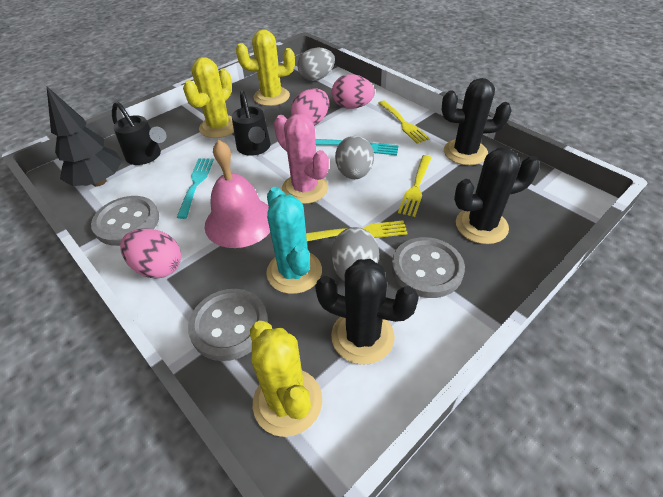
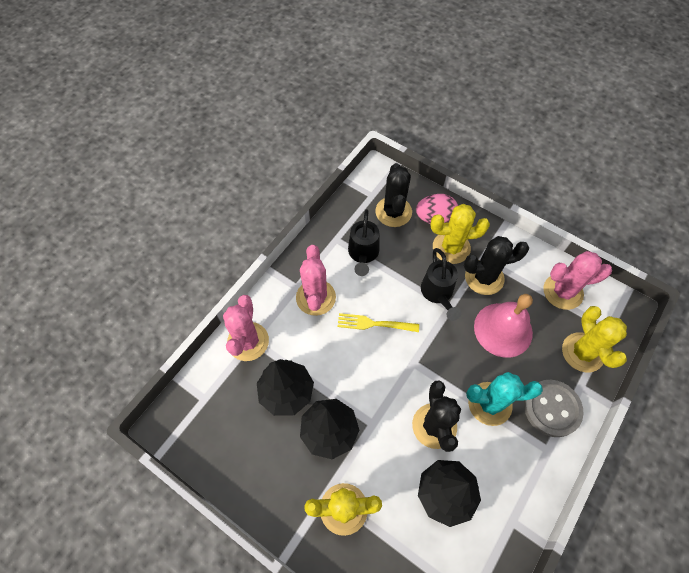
black tree: 1 -> 3
grey button: 3 -> 1
grey egg: 3 -> 0
pink cactus: 1 -> 3
pink egg: 3 -> 1
turquoise fork: 2 -> 0
yellow fork: 3 -> 1

